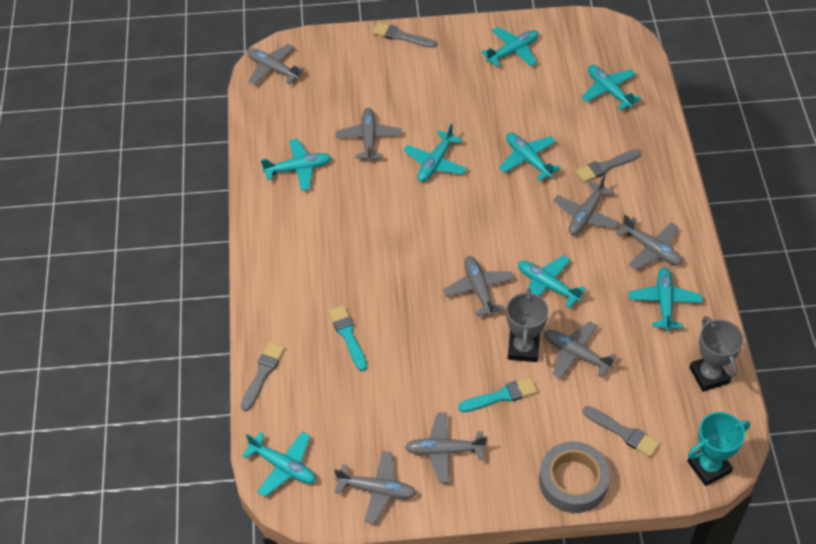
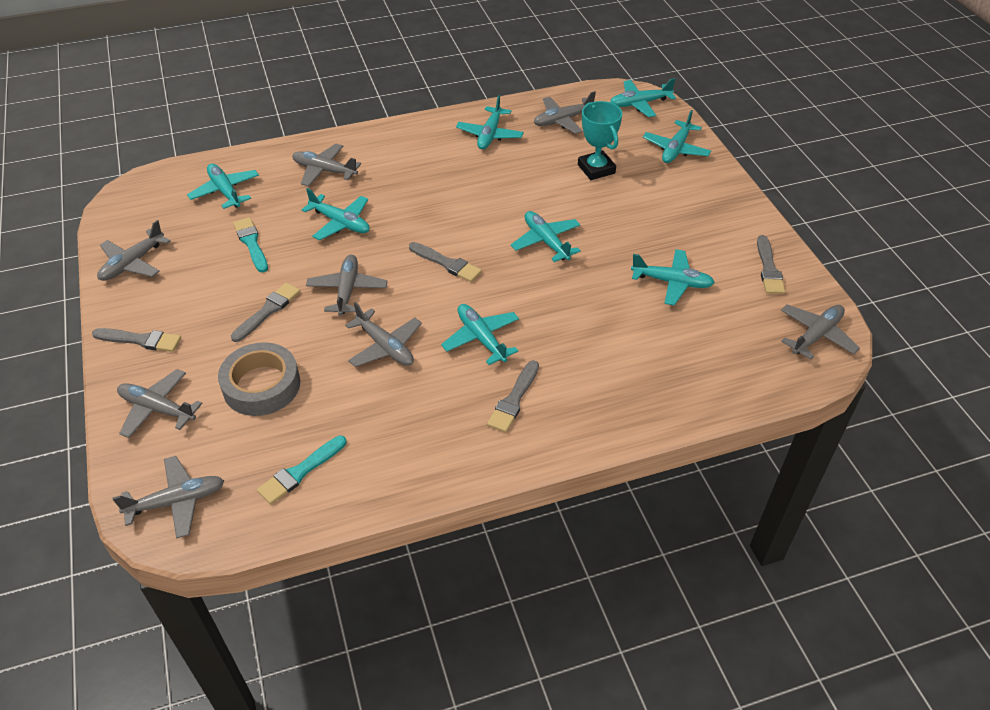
grey brush: 4 -> 5
grey trophy: 2 -> 0

